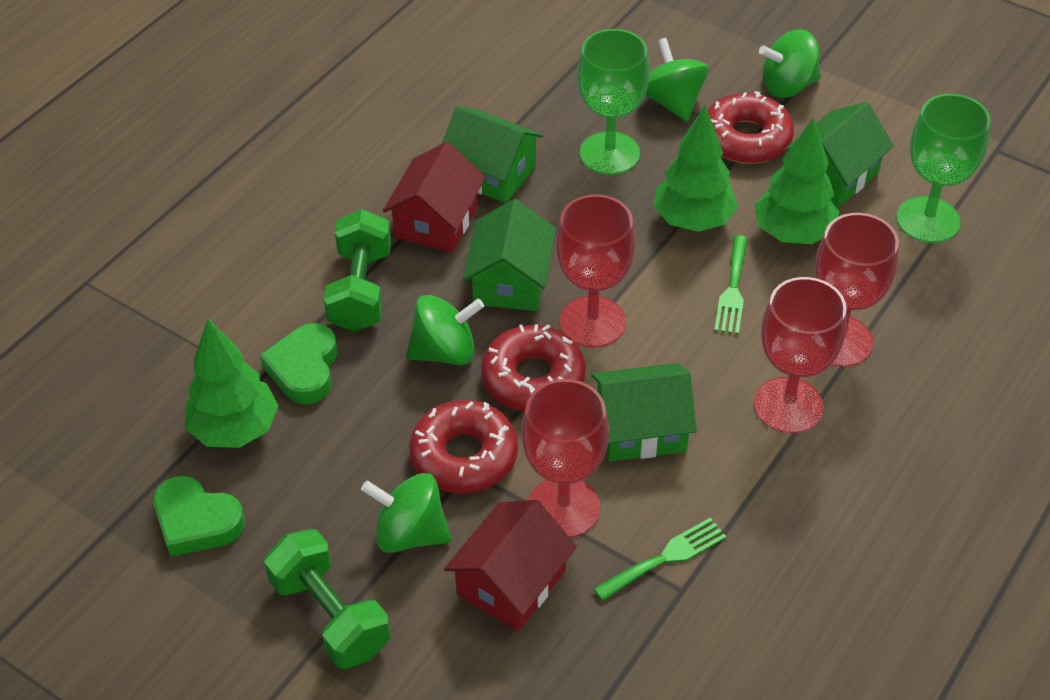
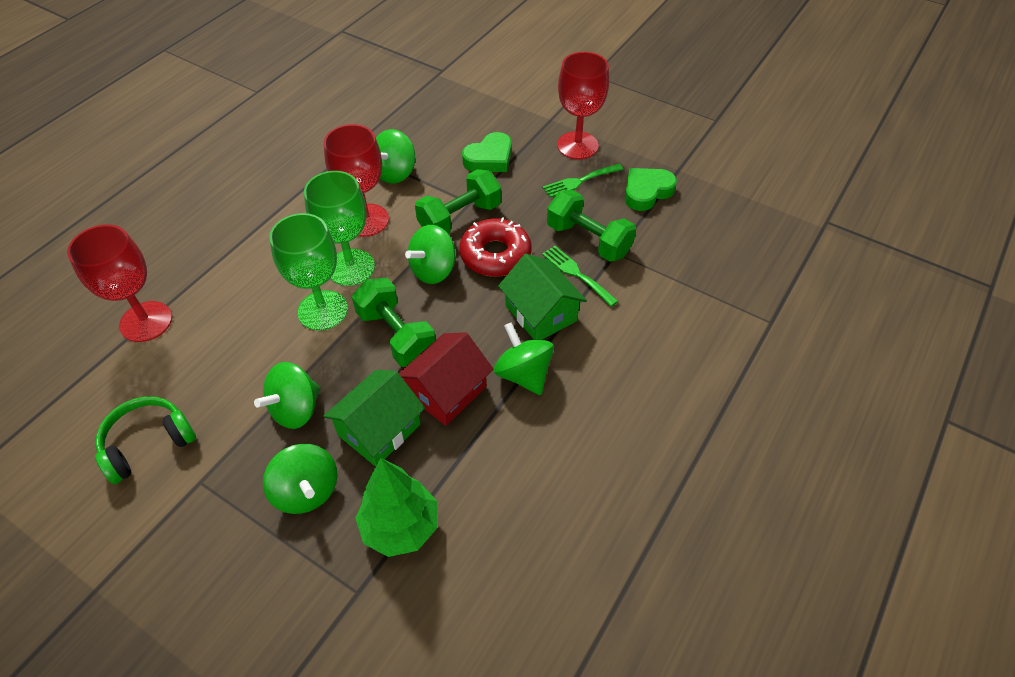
green dumbbell: 2 -> 3
green headphones: 0 -> 1
green house: 4 -> 2
green spinning top: 4 -> 5
green tree: 3 -> 1
red donut: 3 -> 1
red goblet: 4 -> 3
red house: 2 -> 1

